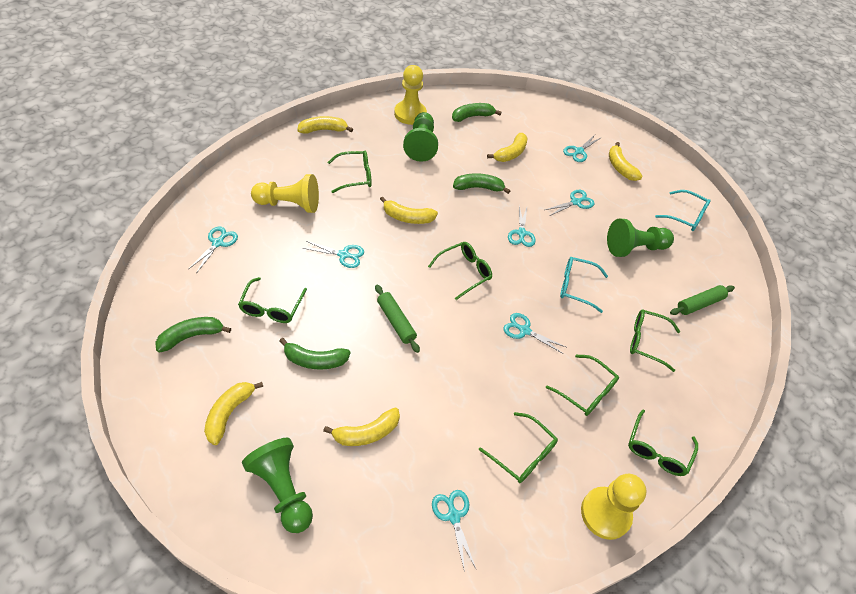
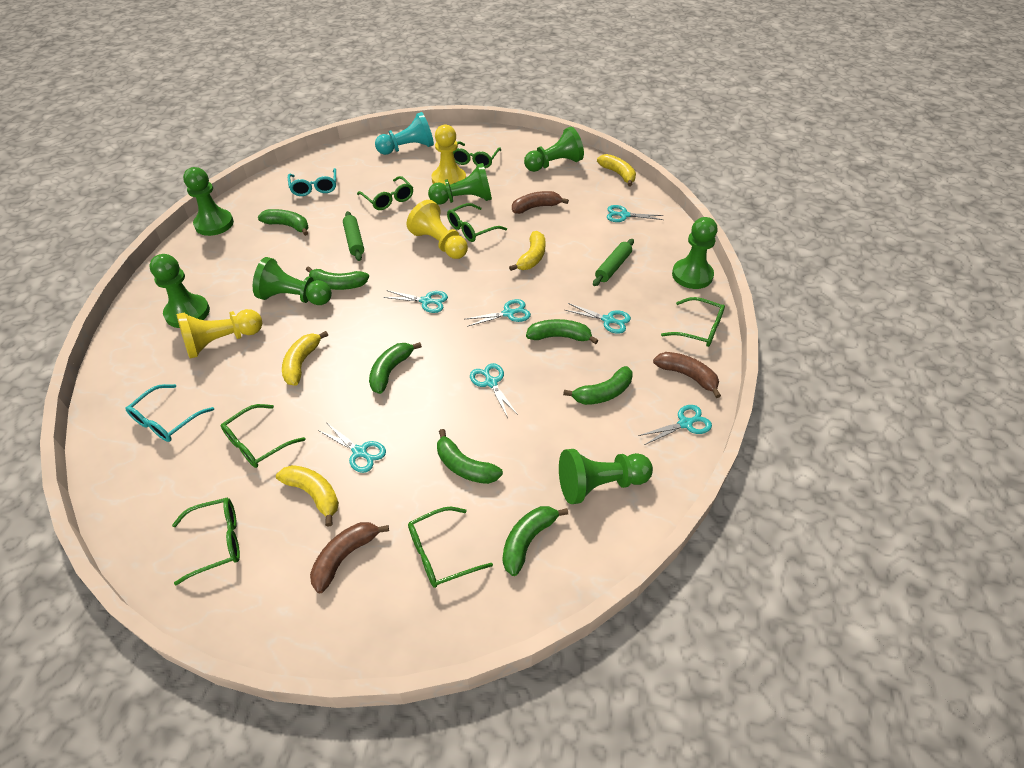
brown banana: 0 -> 3
green banana: 4 -> 7
green pawn: 3 -> 7
turquoise pawn: 0 -> 1
yellow banana: 6 -> 4

